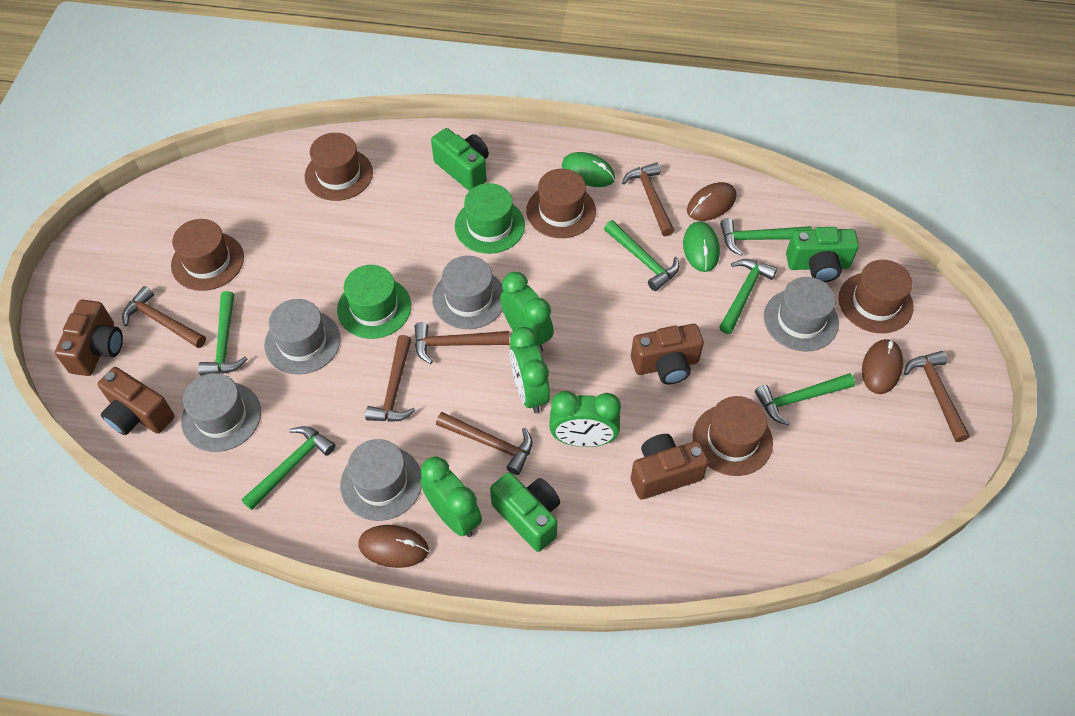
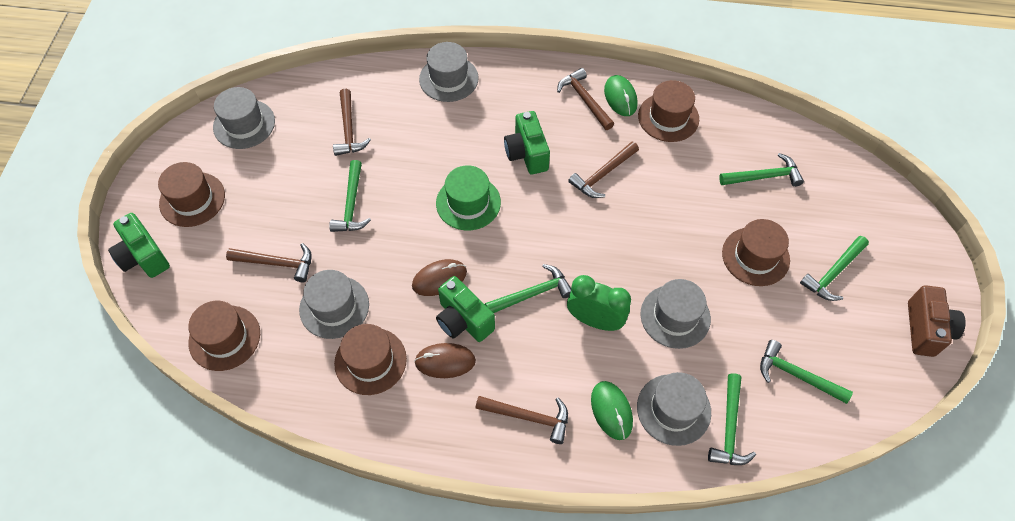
brown camera: 4 -> 1
brown hammer: 6 -> 5
brown mouse: 3 -> 2
green clock: 4 -> 1
green hat: 2 -> 1

